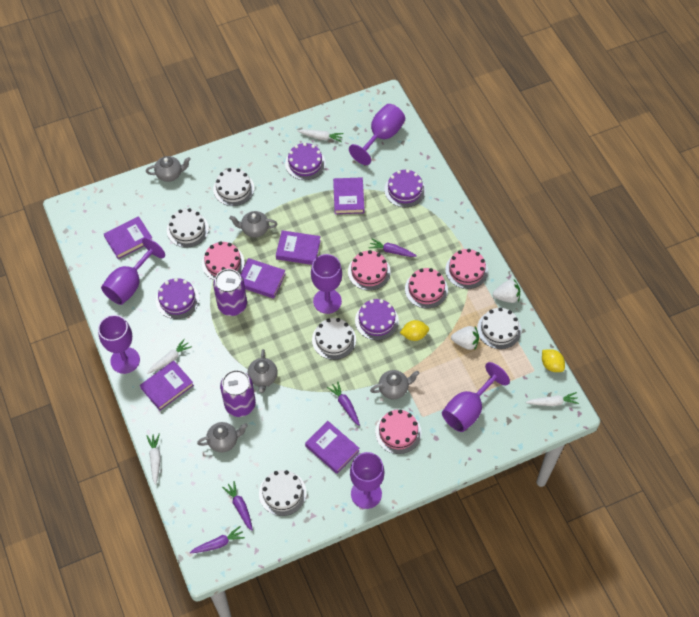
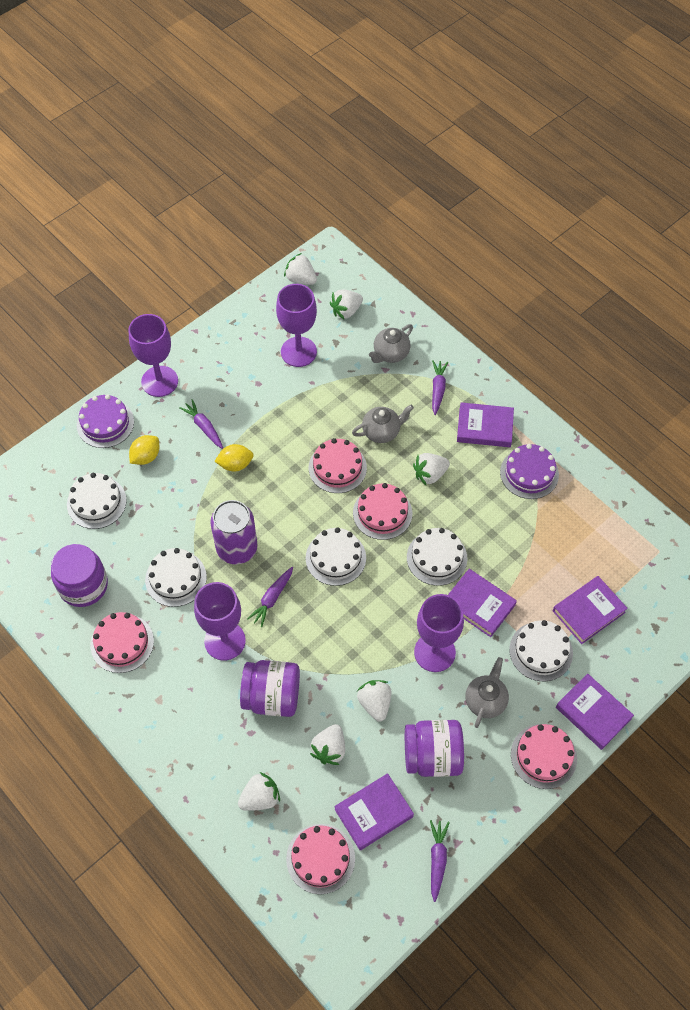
grey teapot: 5 -> 3
purple book: 6 -> 5
purple cake: 4 -> 2
purple can: 2 -> 1
purple goblet: 6 -> 4
purple jar: 0 -> 3
white carrot: 4 -> 0
white strawberry: 2 -> 6

